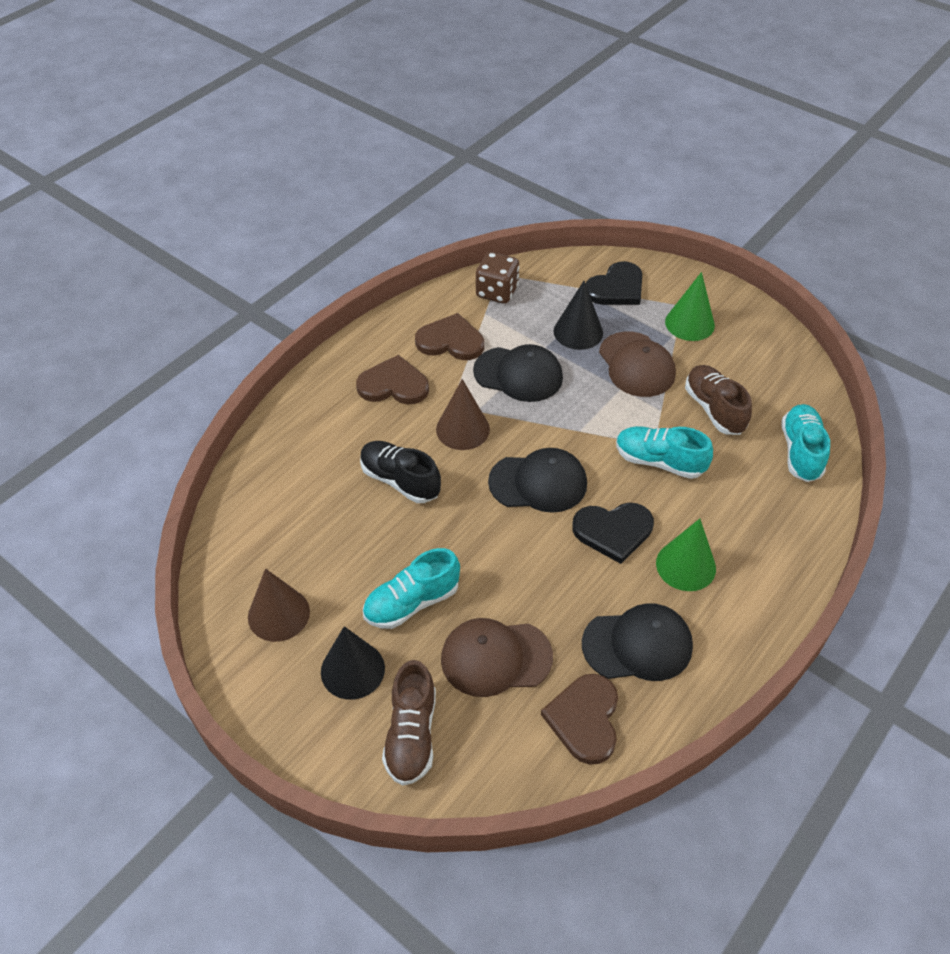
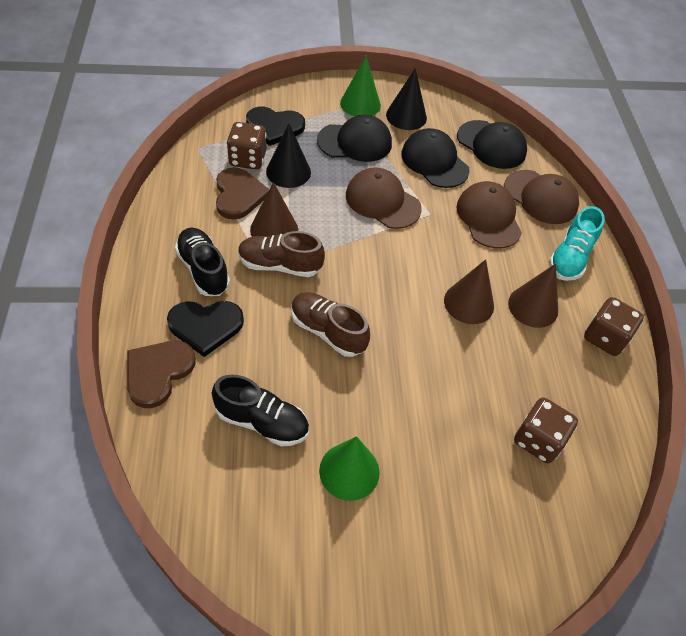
black shoe: 1 -> 2
brown cap: 2 -> 3
brown cone: 2 -> 3
brown dice: 1 -> 3
brown heart: 3 -> 2
turquoise shoe: 3 -> 1

